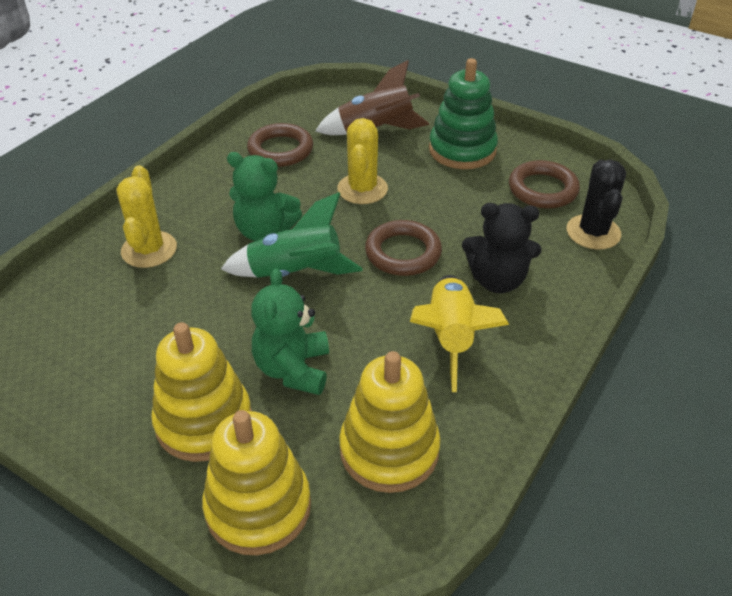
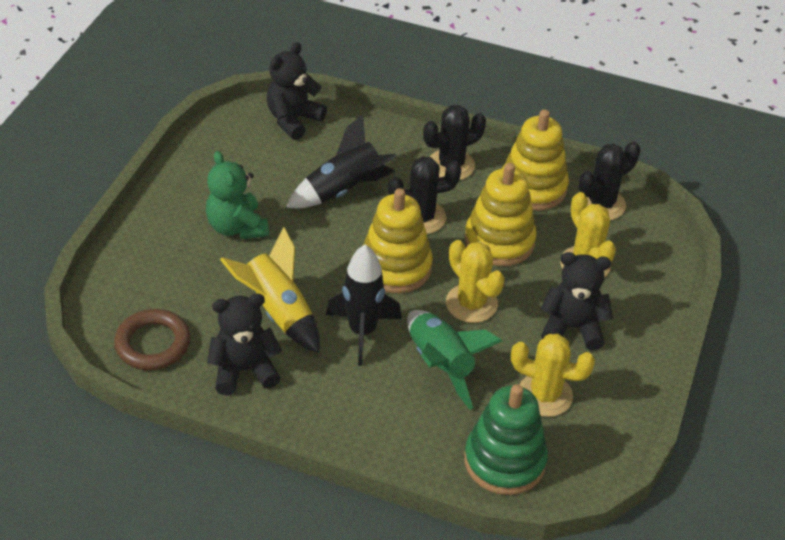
black cactus: 1 -> 3
black rocket: 0 -> 2
black teddy bear: 1 -> 3
brown ring: 3 -> 1
brown rocket: 1 -> 0
green teddy bear: 2 -> 1
yellow cactus: 2 -> 3

